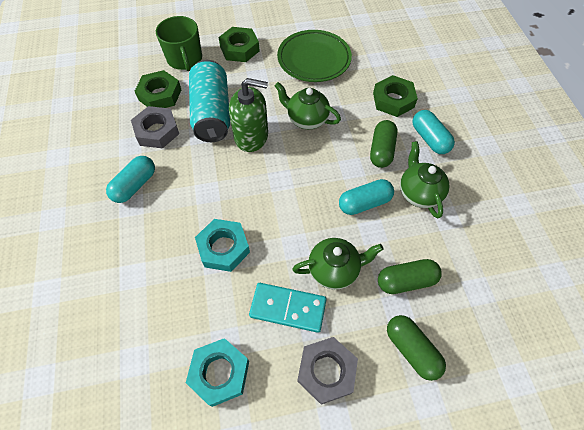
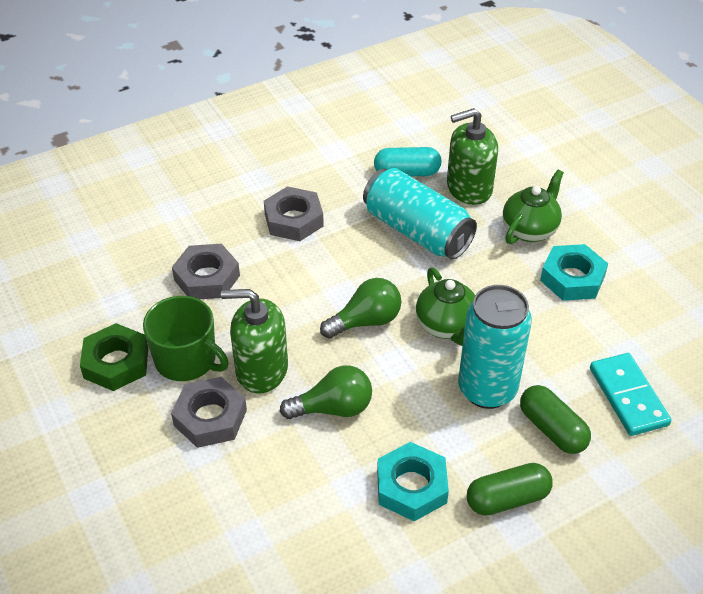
green capsule: 3 -> 2
green light bulb: 0 -> 2
green nut: 3 -> 1
green plate: 1 -> 0
green soap dispenser: 1 -> 2
green teapot: 3 -> 2
grey nut: 2 -> 3
turquoise can: 1 -> 2
turquoise capsule: 3 -> 1

